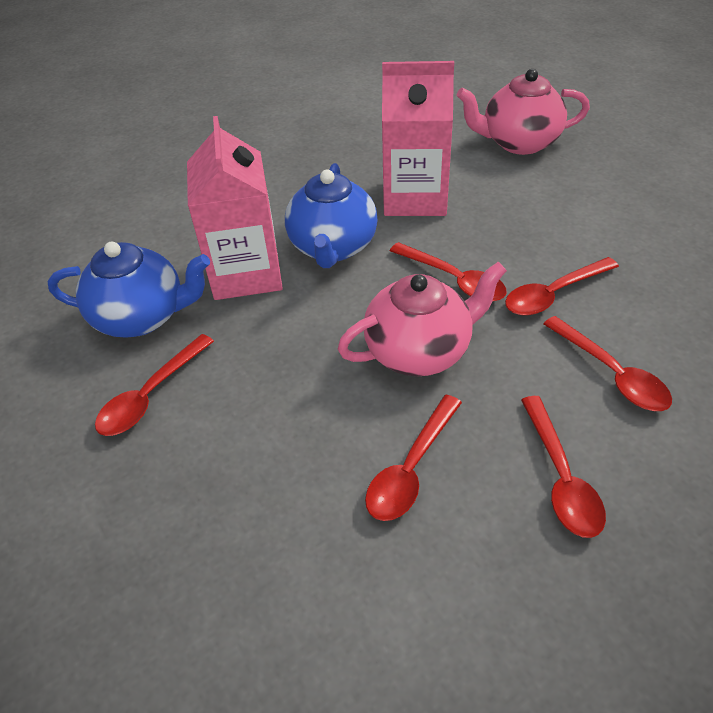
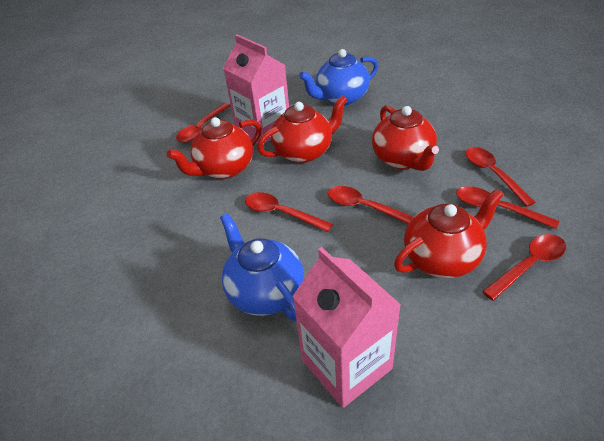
pink teapot: 2 -> 0
red teapot: 0 -> 4

